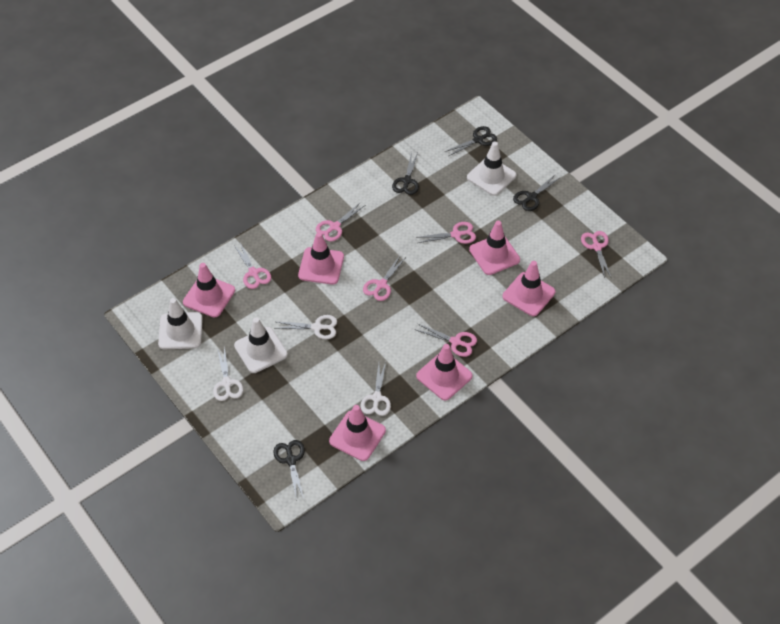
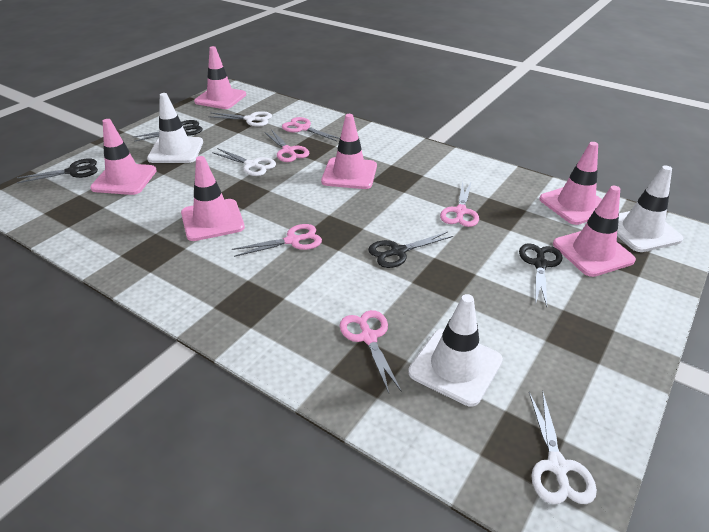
pink scissors: 6 -> 5

